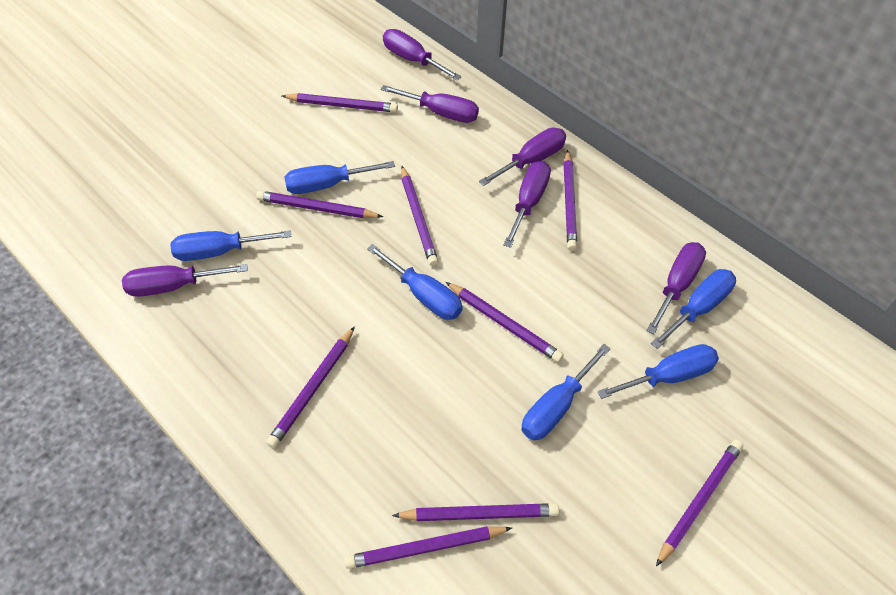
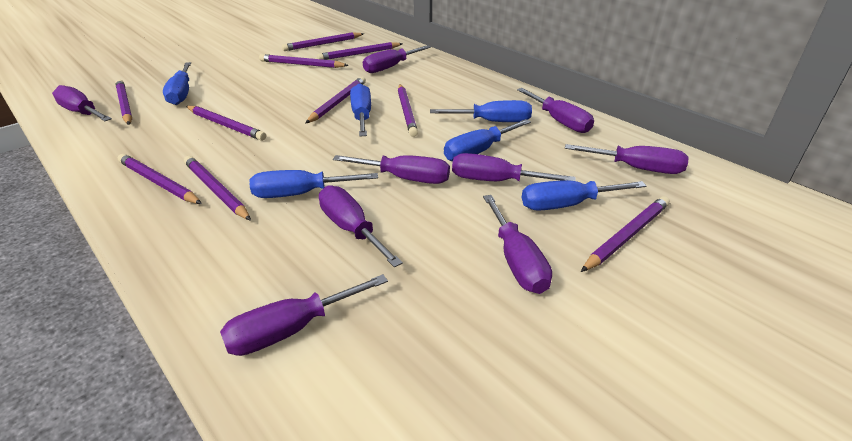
purple pencil: 9 -> 10
purple screwdriver: 6 -> 9

